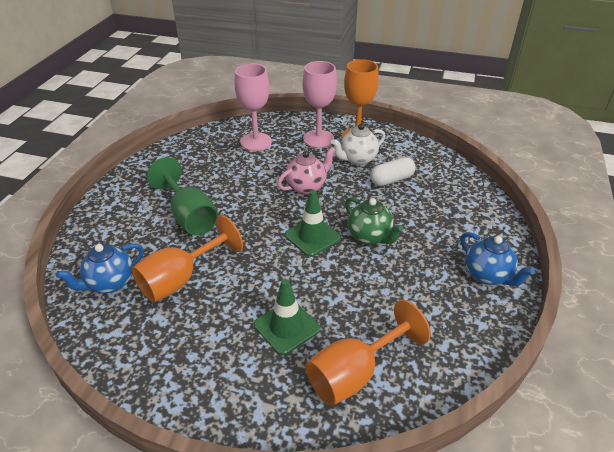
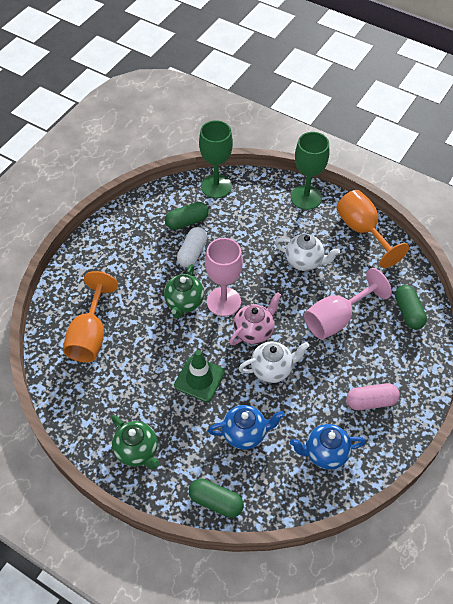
green capsule: 0 -> 3
green goblet: 1 -> 2
green teapot: 1 -> 2
green traffic cone: 2 -> 1
orange goblet: 3 -> 2
pink capsule: 0 -> 1
white teapot: 1 -> 2

